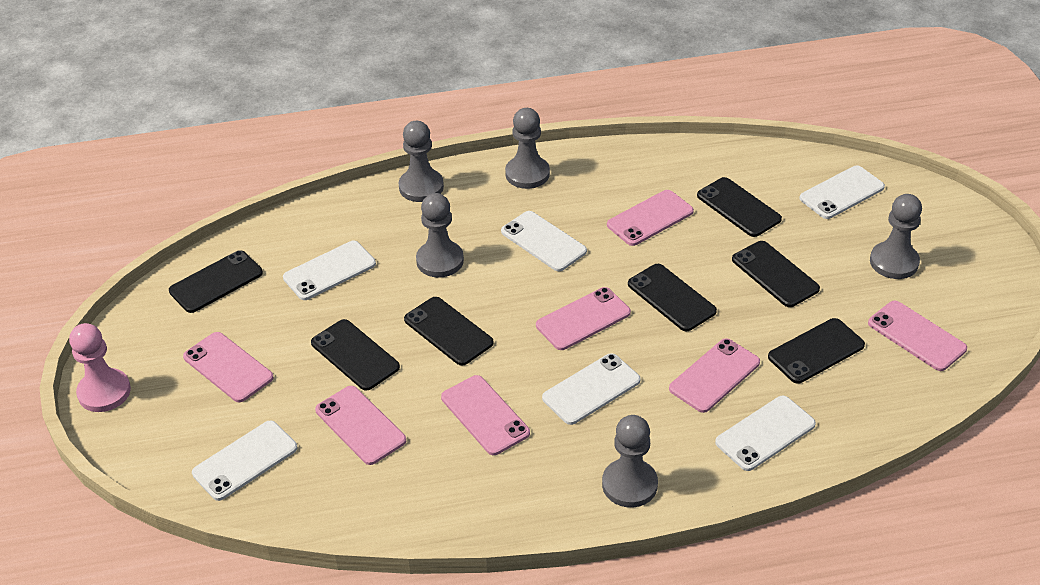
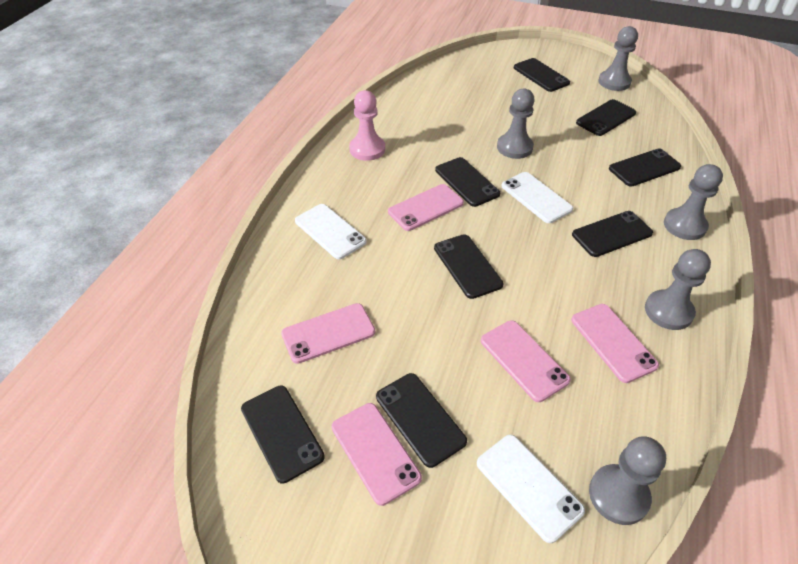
black phone: 7 -> 8
pink phone: 7 -> 5
white phone: 6 -> 3

